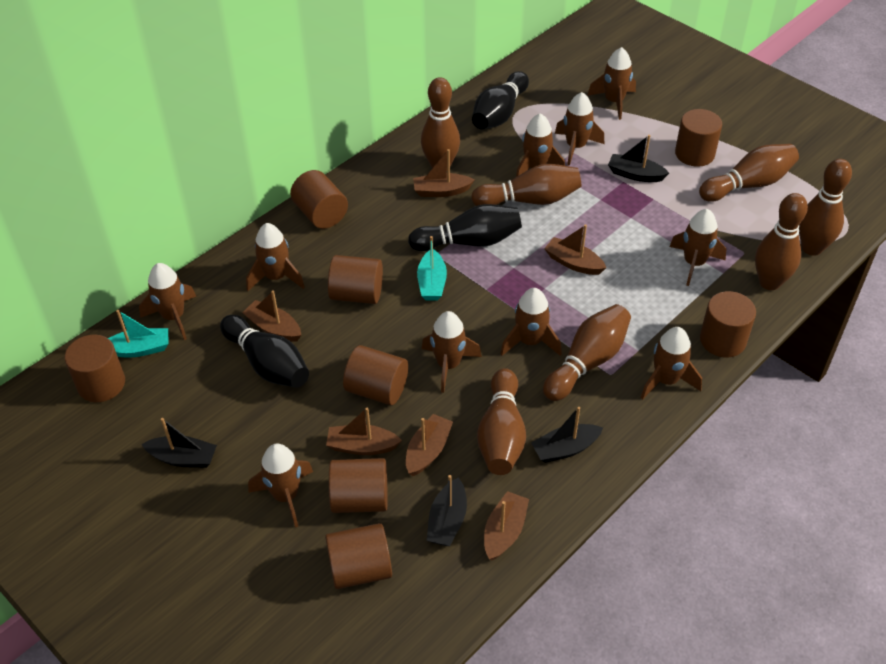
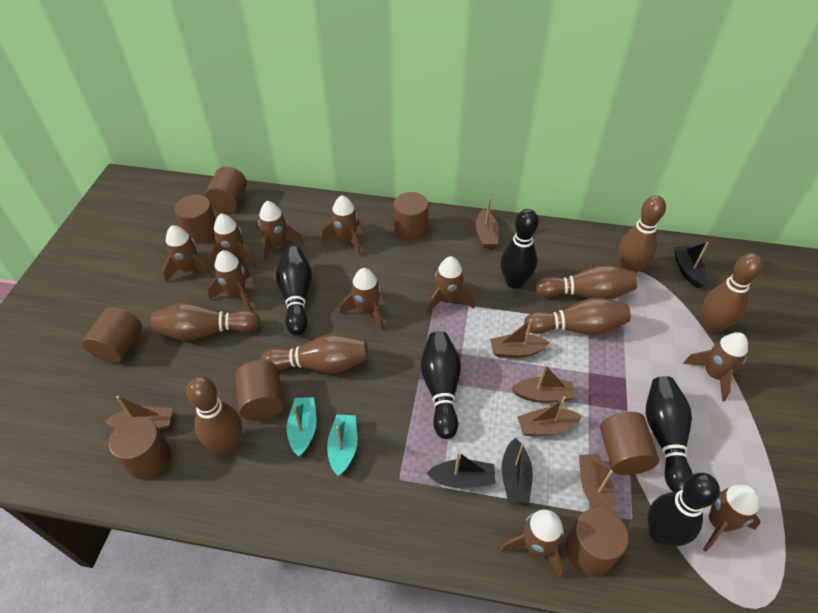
black boat: 4 -> 3
black bowling pin: 3 -> 5

